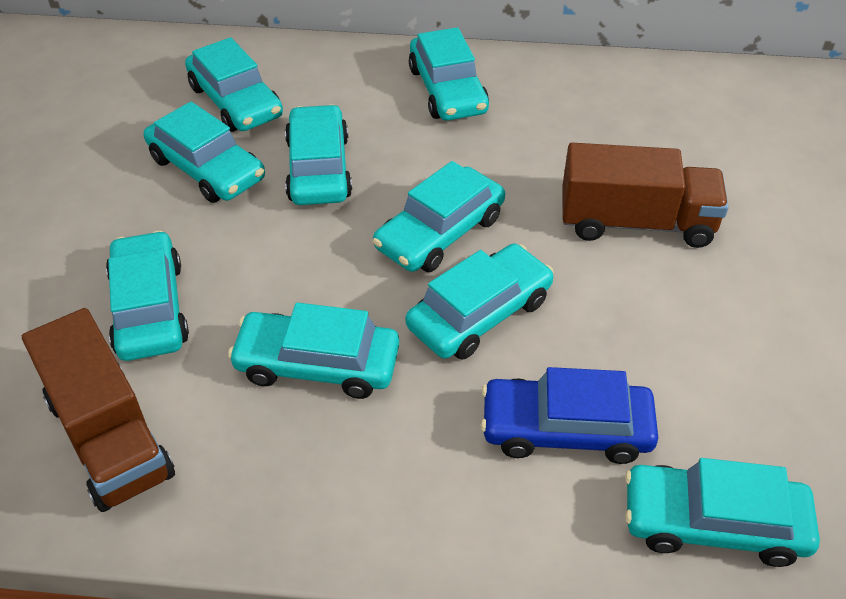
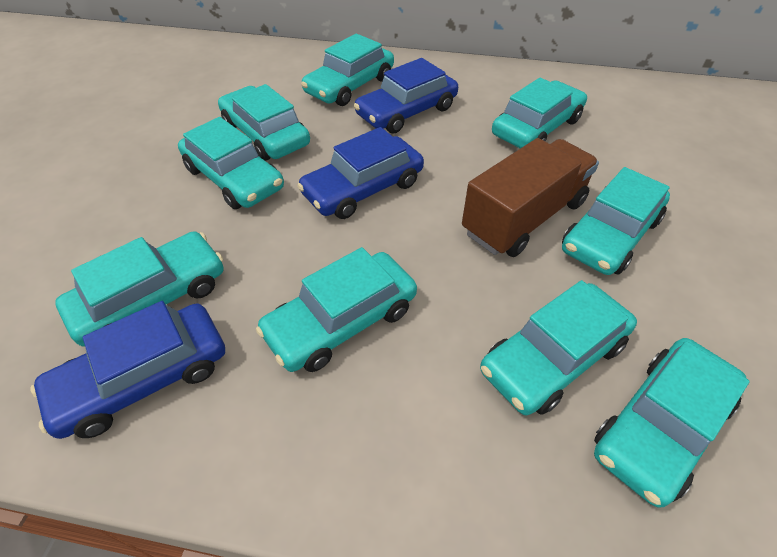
blue car: 1 -> 3
brown truck: 2 -> 1

